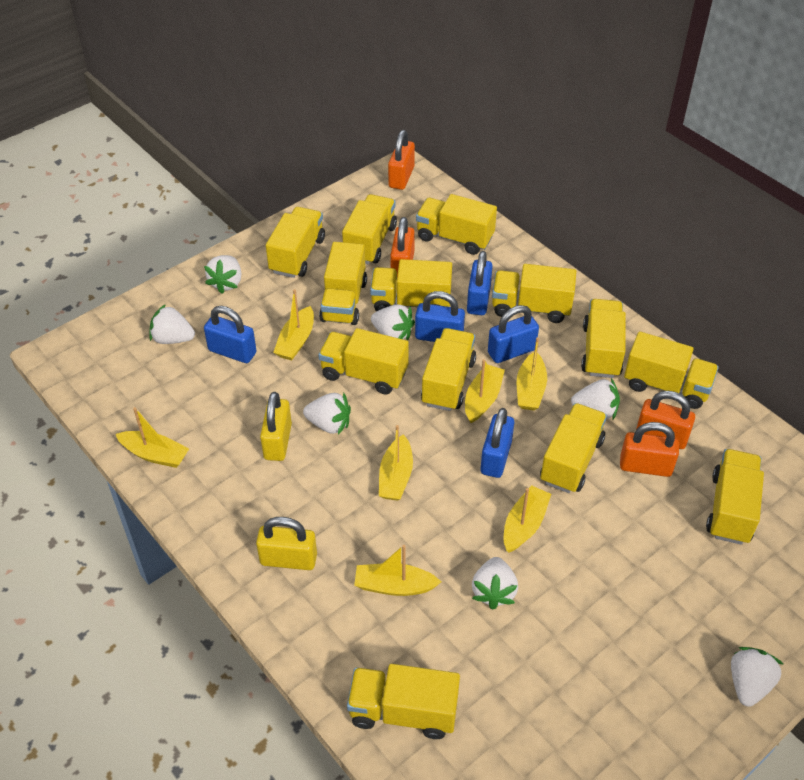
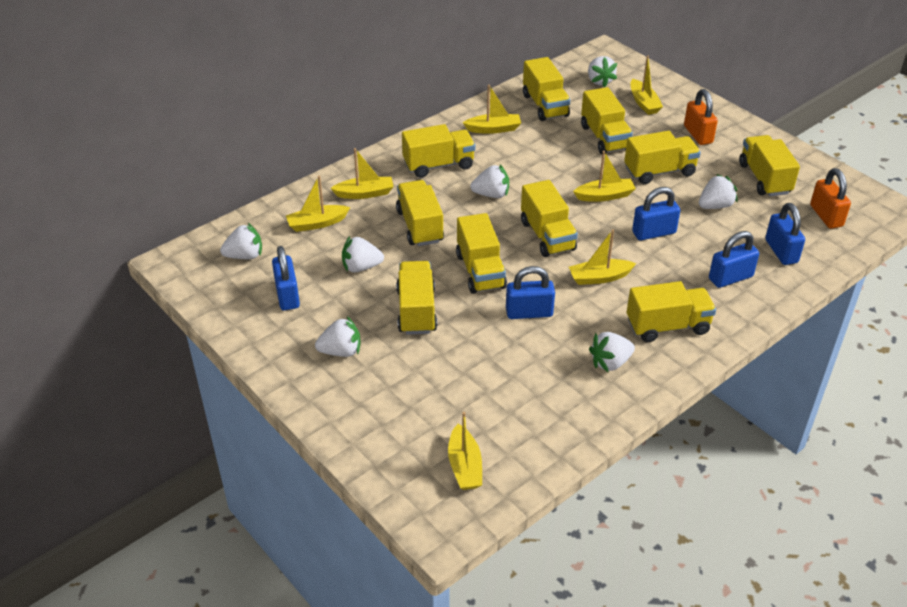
orange padlock: 4 -> 2
yellow padlock: 2 -> 0
yellow truck: 13 -> 10

